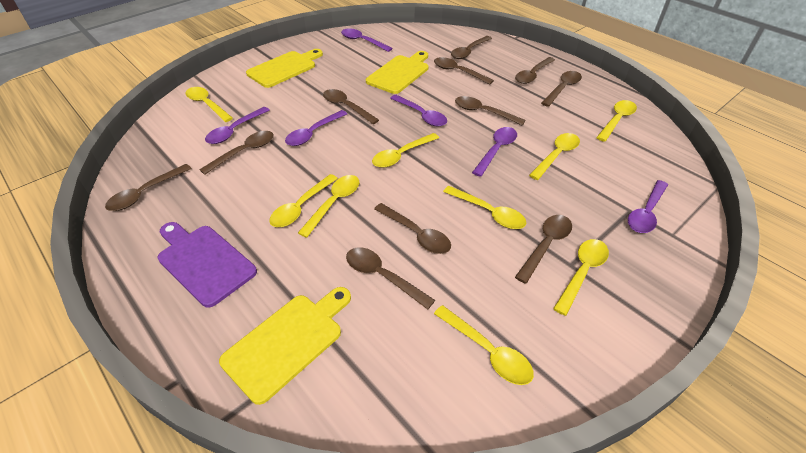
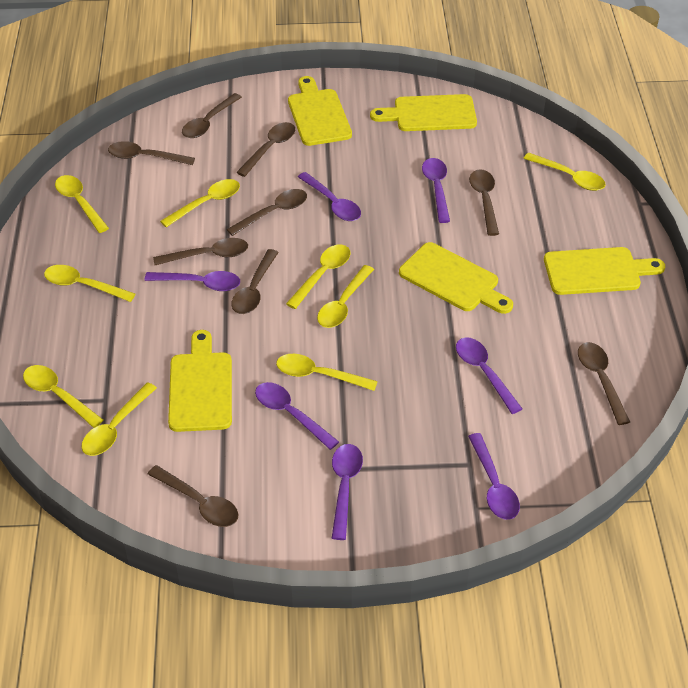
brown spoon: 11 -> 9
purple cutting board: 1 -> 0
purple spoon: 6 -> 7
yellow cutting board: 3 -> 5

